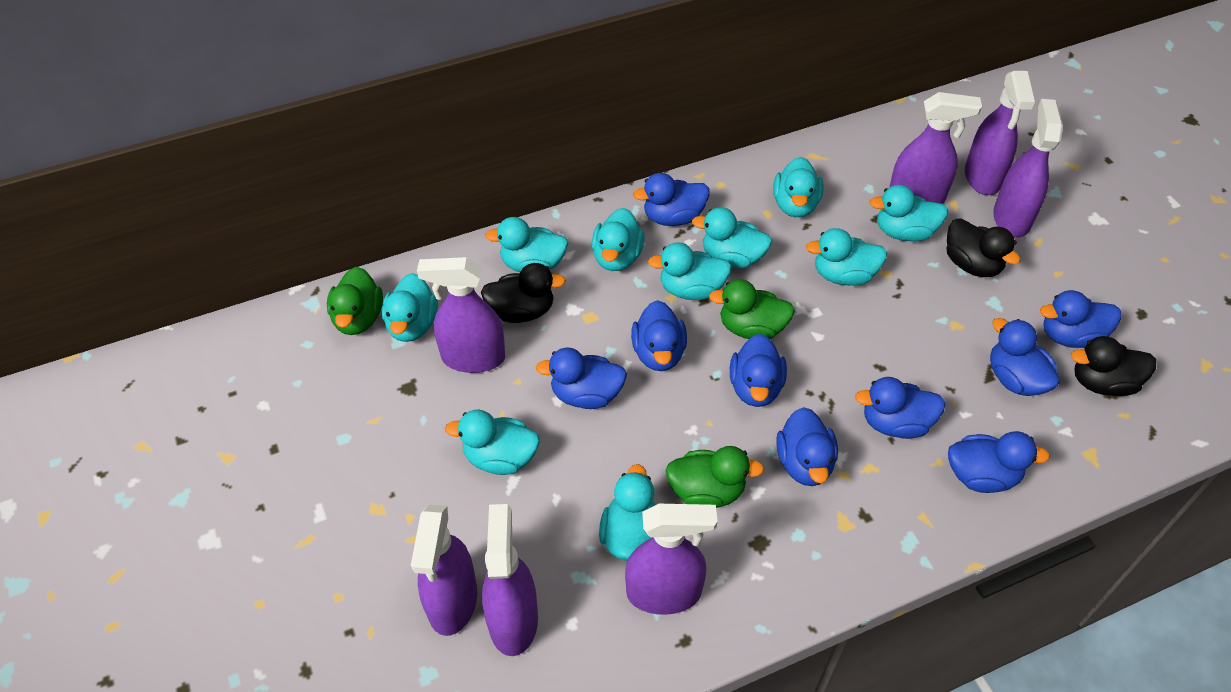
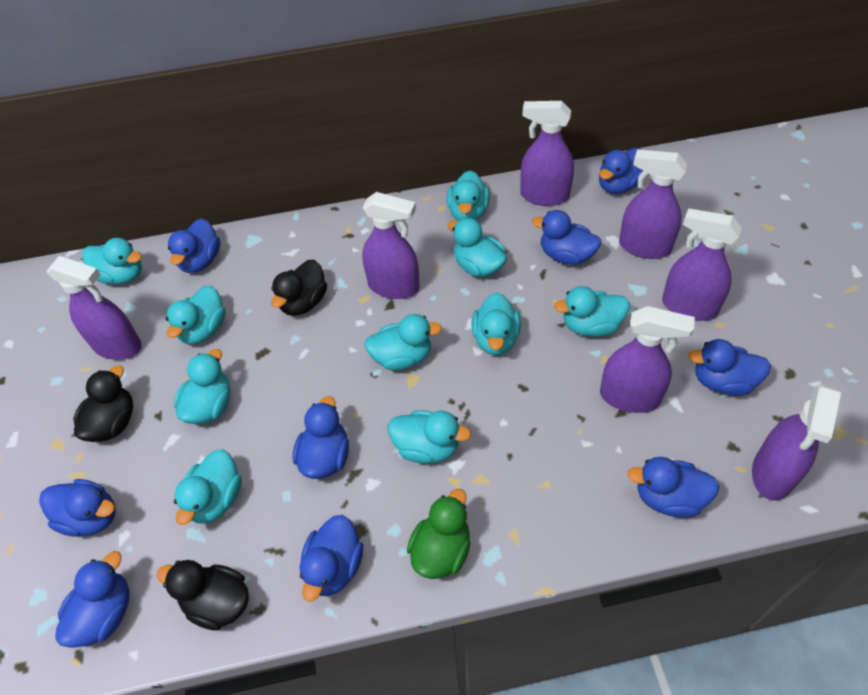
green duck: 3 -> 1

